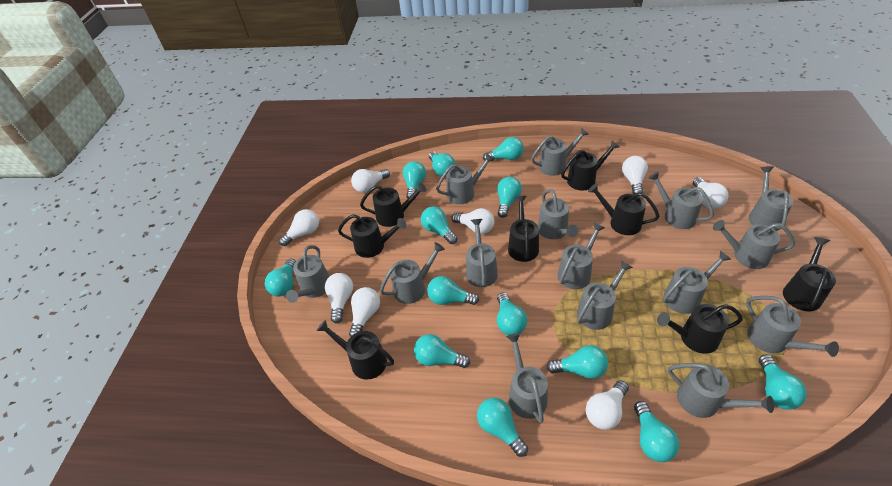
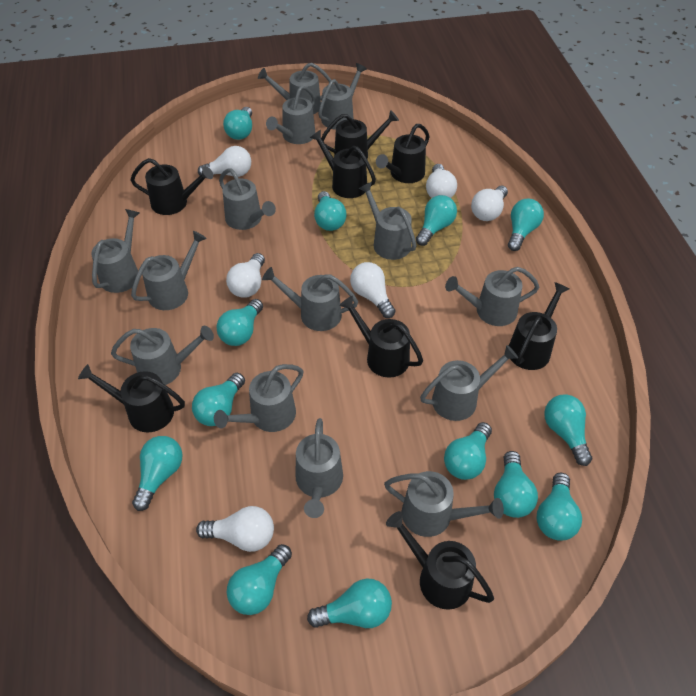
grey watering can: 15 -> 14
white light bulb: 8 -> 6

